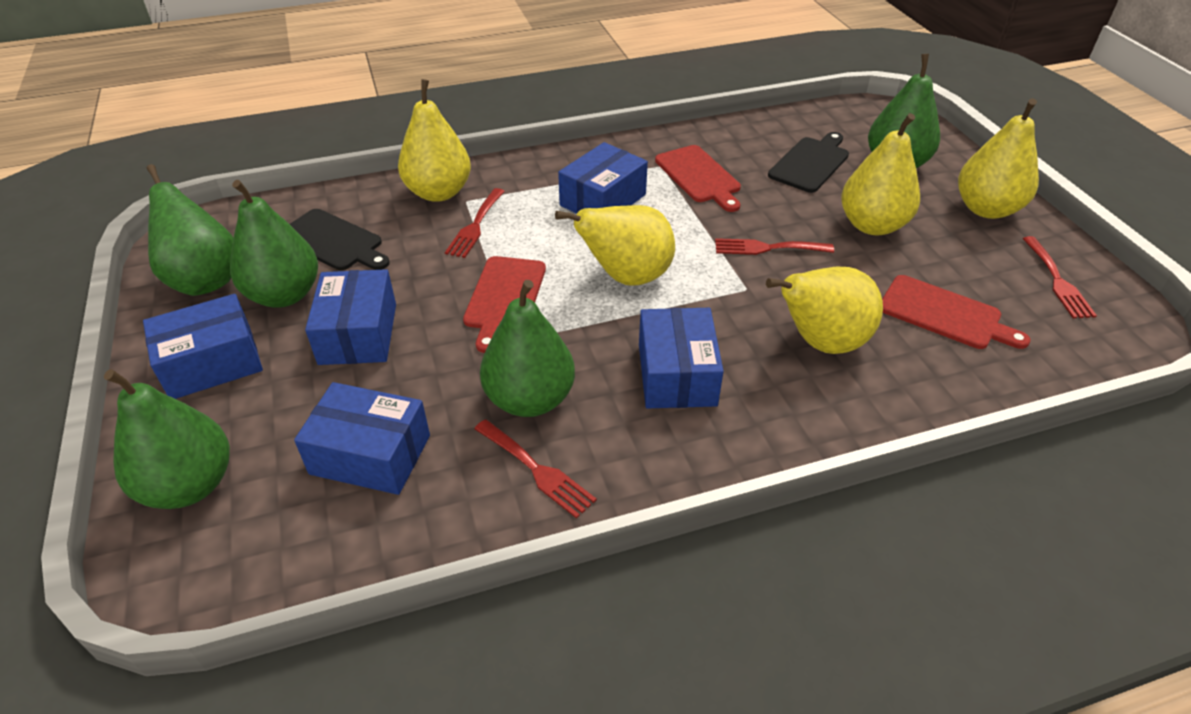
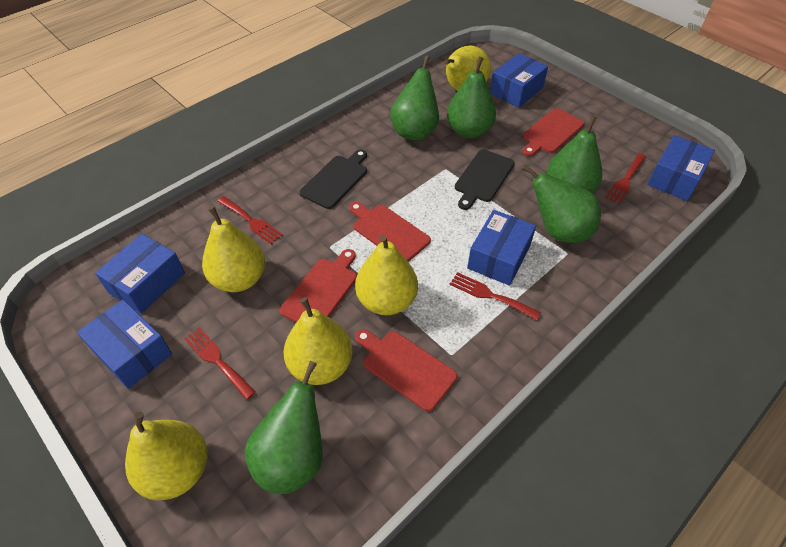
red cutting board: 3 -> 4

